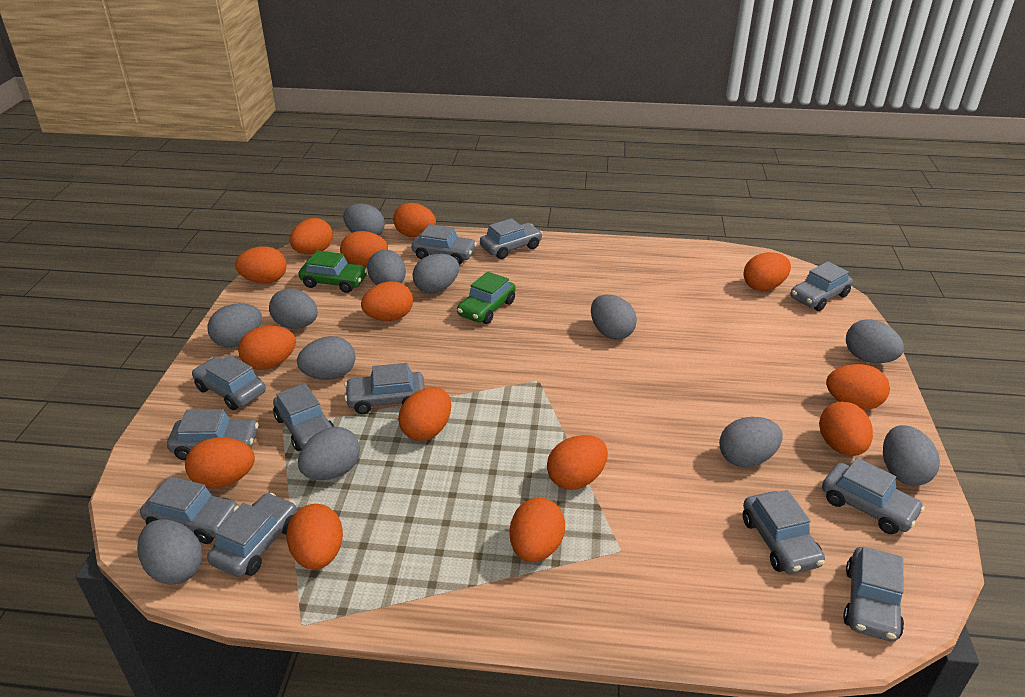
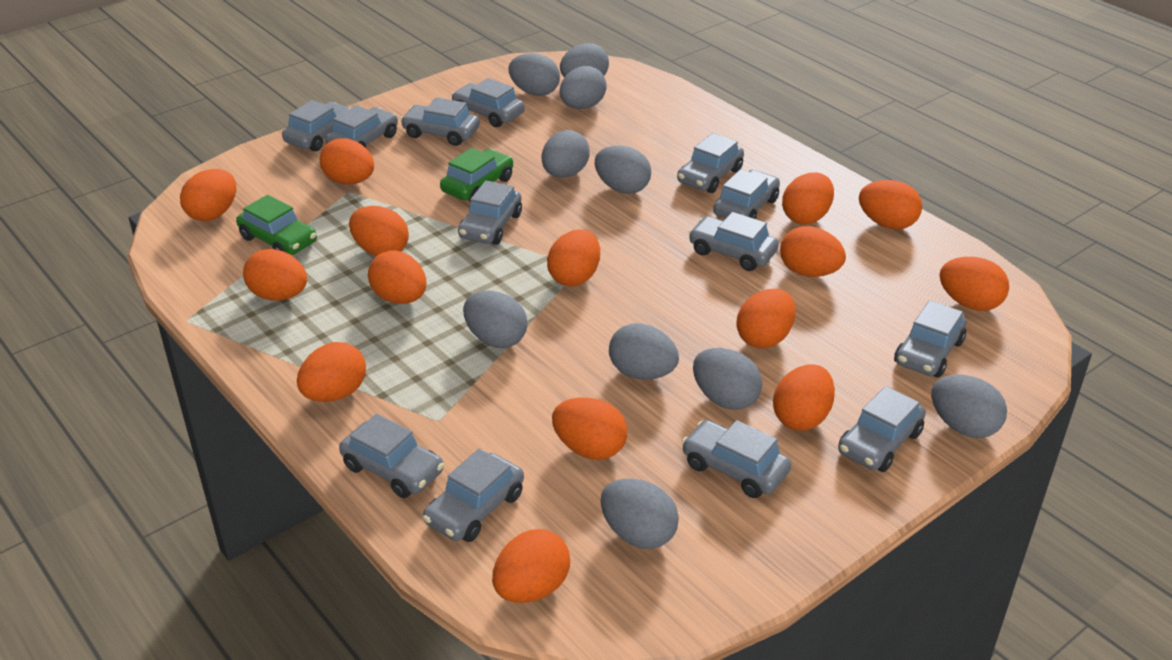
grey car: 12 -> 13
grey egg: 12 -> 10
orange egg: 14 -> 15

